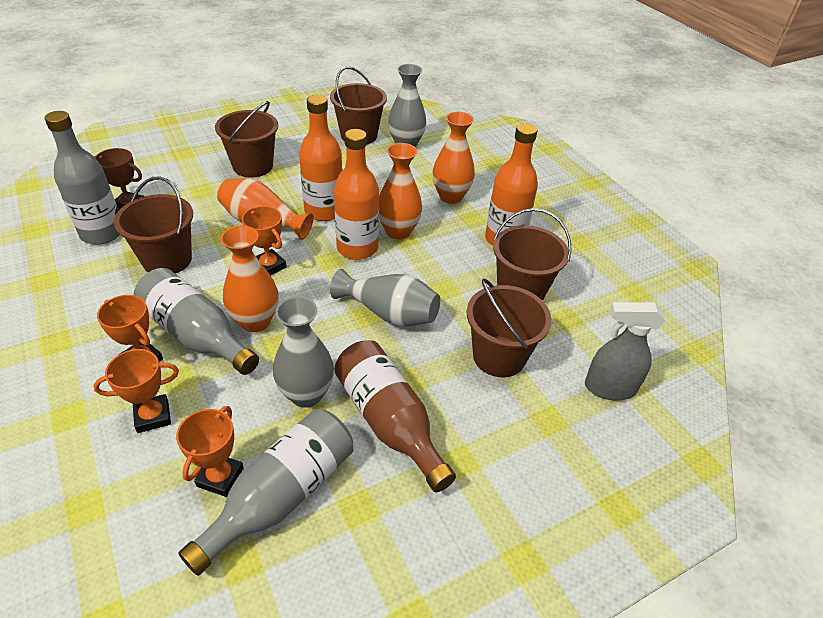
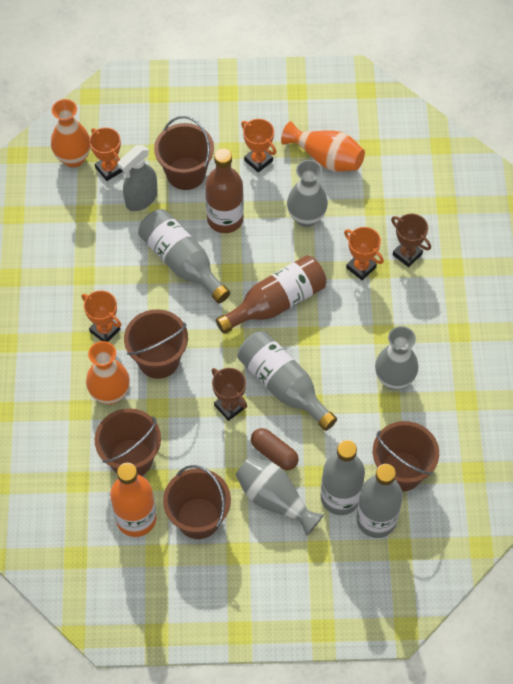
brown bottle: 1 -> 2
brown capsule: 0 -> 1
brown trophy: 1 -> 2
grey bottle: 3 -> 4
orange bottle: 3 -> 1
orange vase: 4 -> 3

